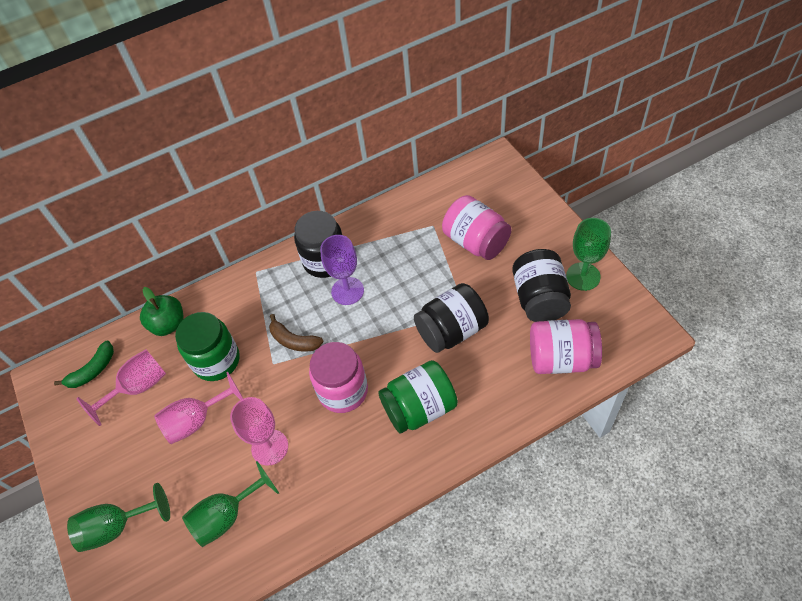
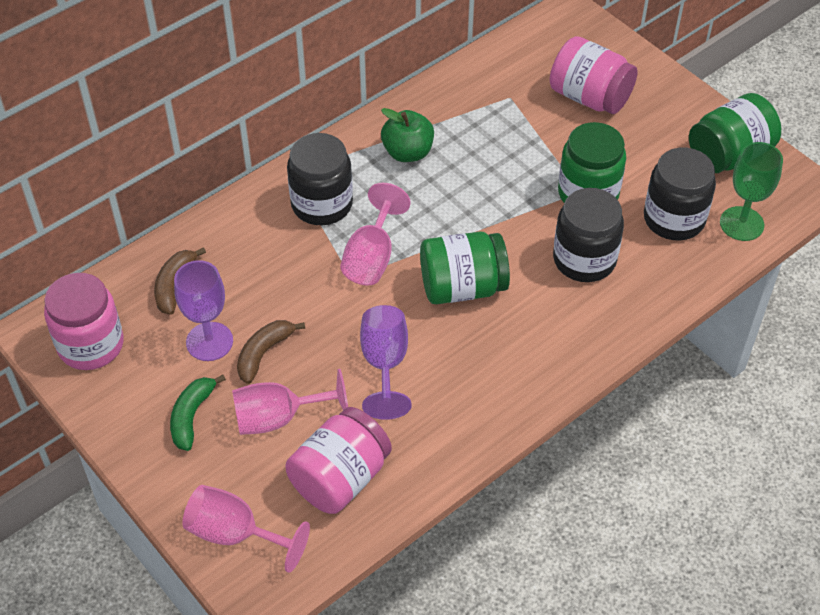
brown banana: 1 -> 2
green goblet: 3 -> 1
green jar: 2 -> 3
purple goblet: 1 -> 2

